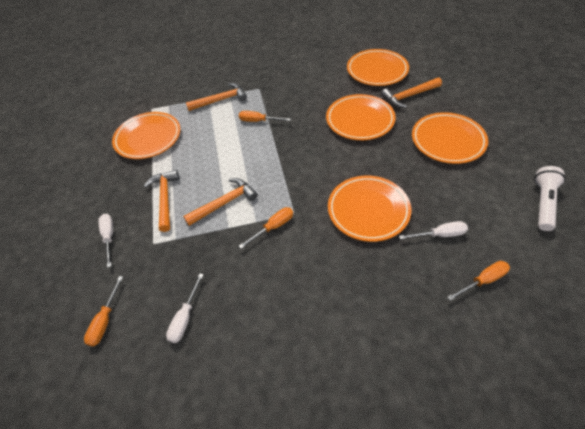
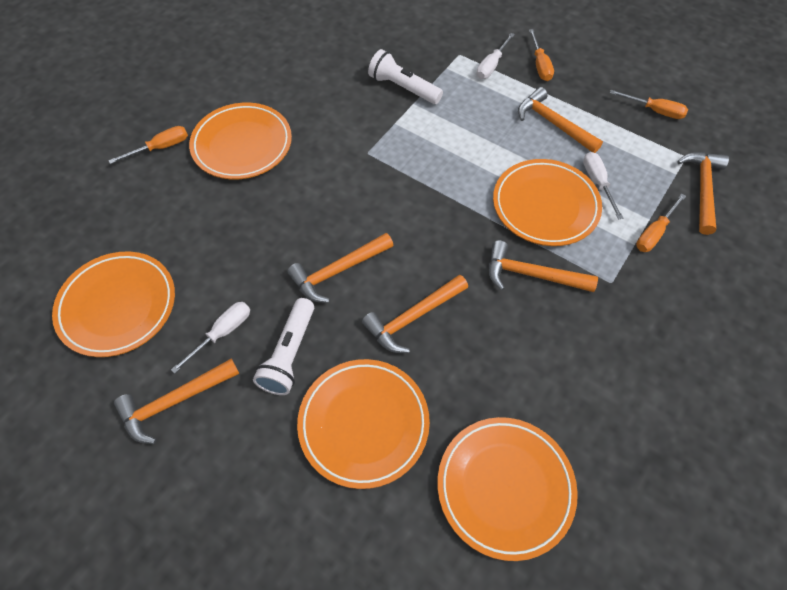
orange hammer: 4 -> 6
white flashlight: 1 -> 2

